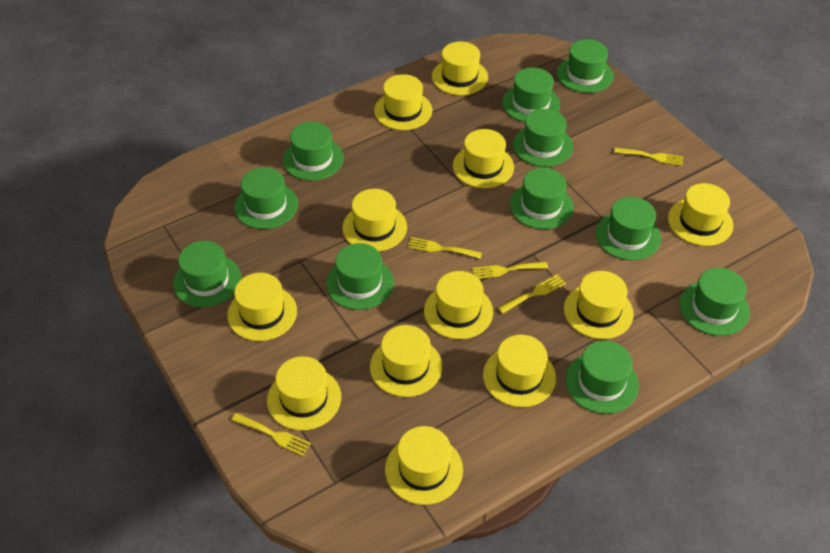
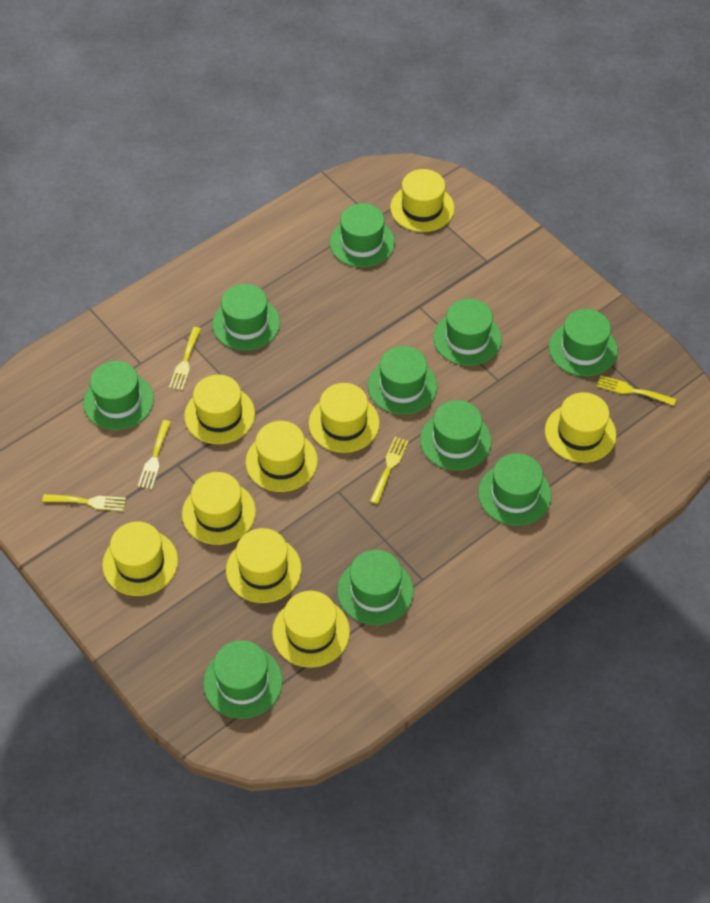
green hat: 11 -> 10
yellow hat: 12 -> 9

